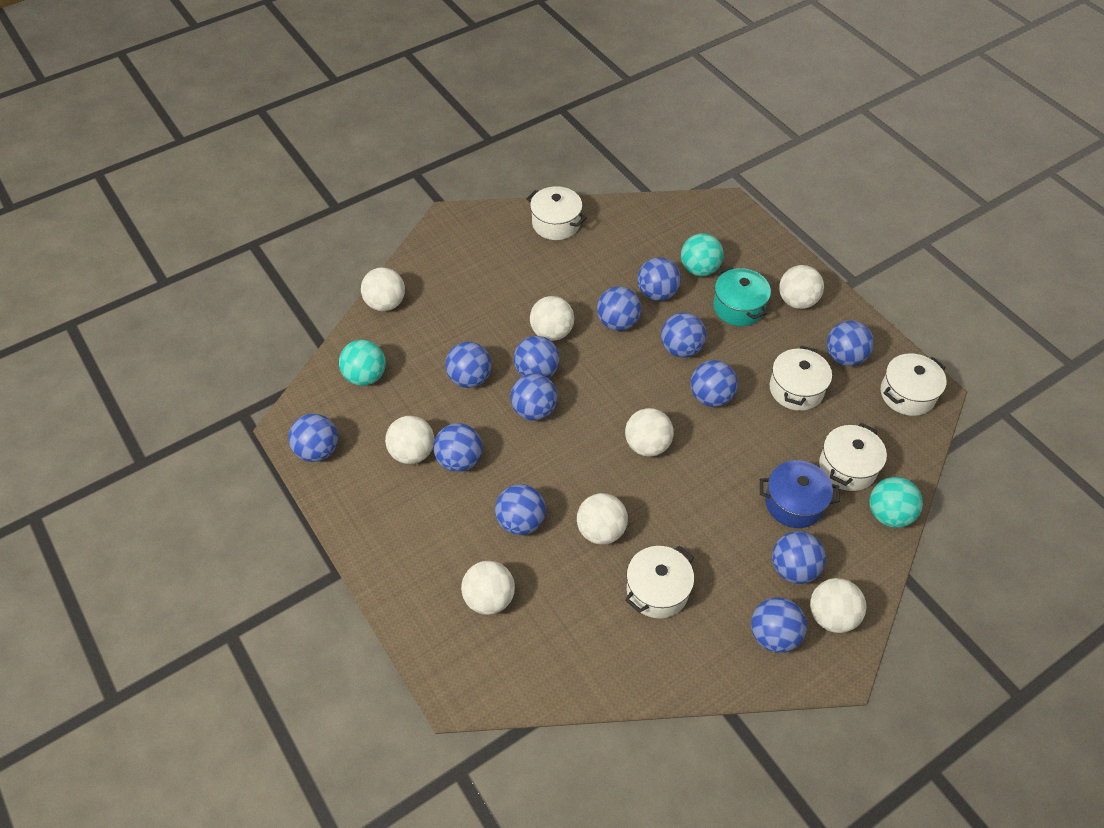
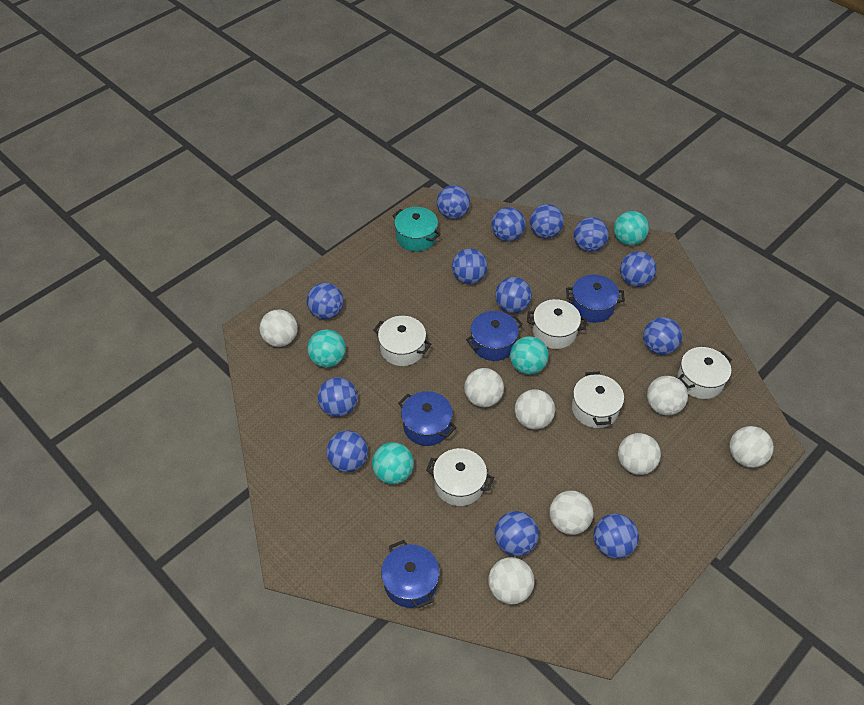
blue pot: 1 -> 4
turquoise ball: 3 -> 4

